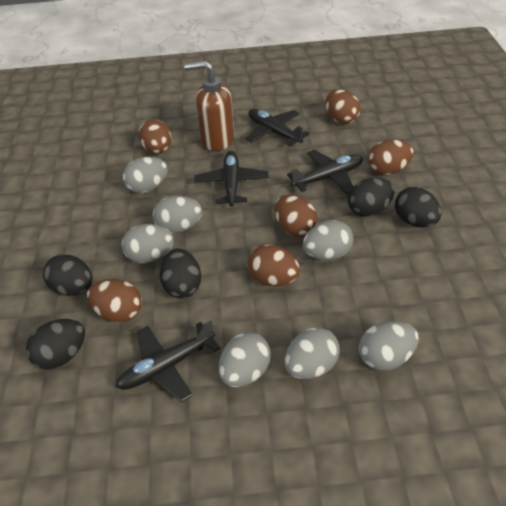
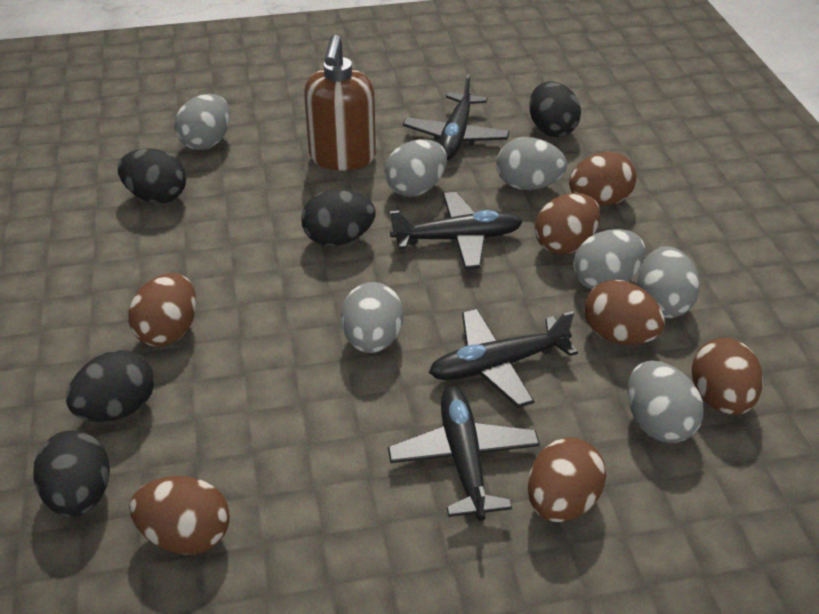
brown egg: 6 -> 7

